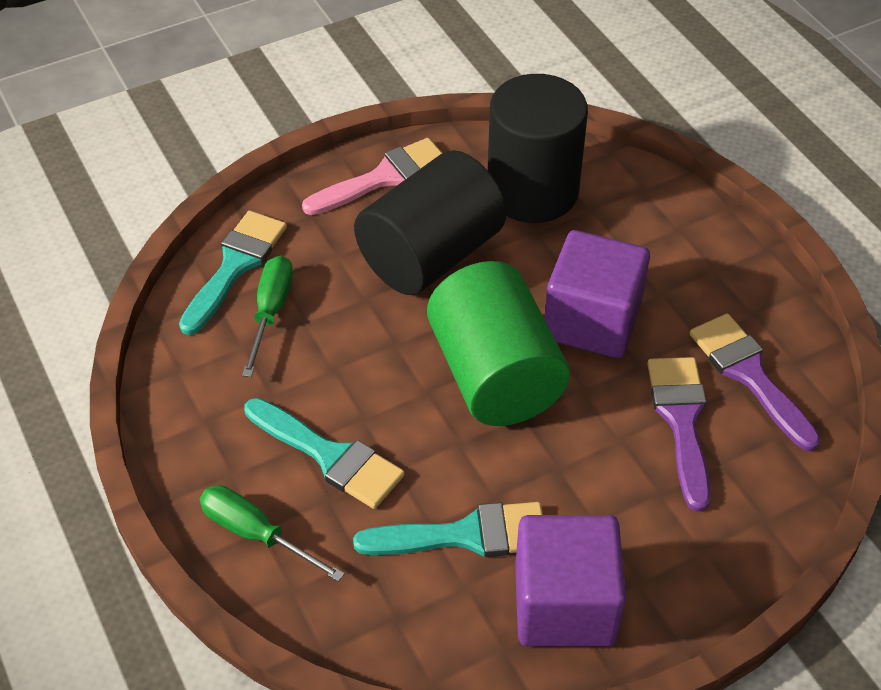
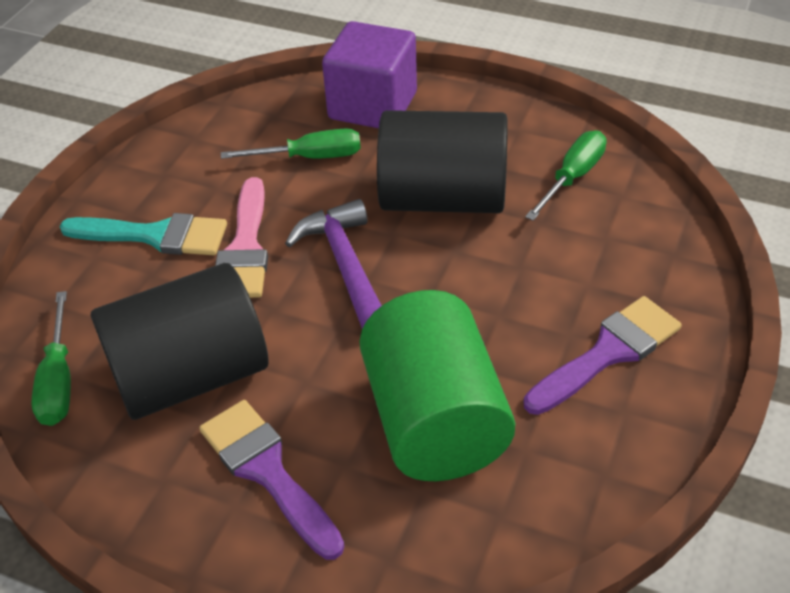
green screwdriver: 2 -> 3
purple cube: 2 -> 1
purple hammer: 0 -> 1
turquoise brush: 3 -> 1

